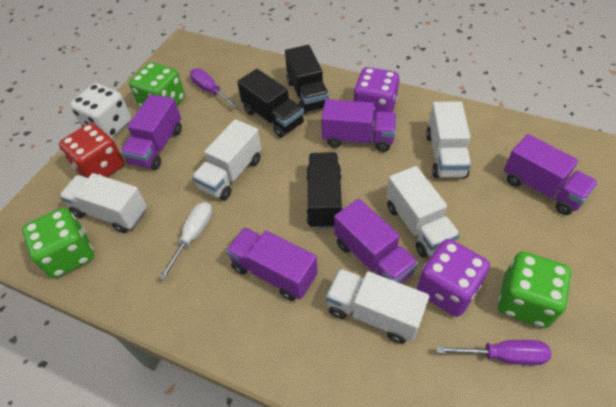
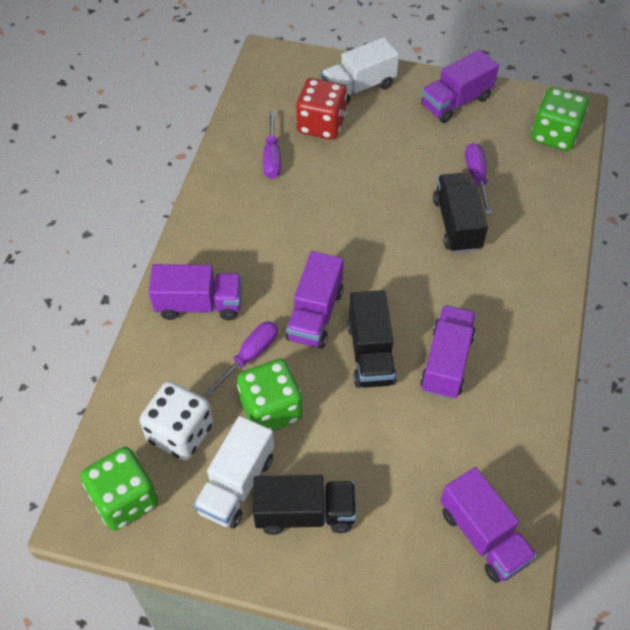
purple dice: 2 -> 0
purple screwdriver: 2 -> 3
white screwdriver: 1 -> 0
white truck: 5 -> 2

